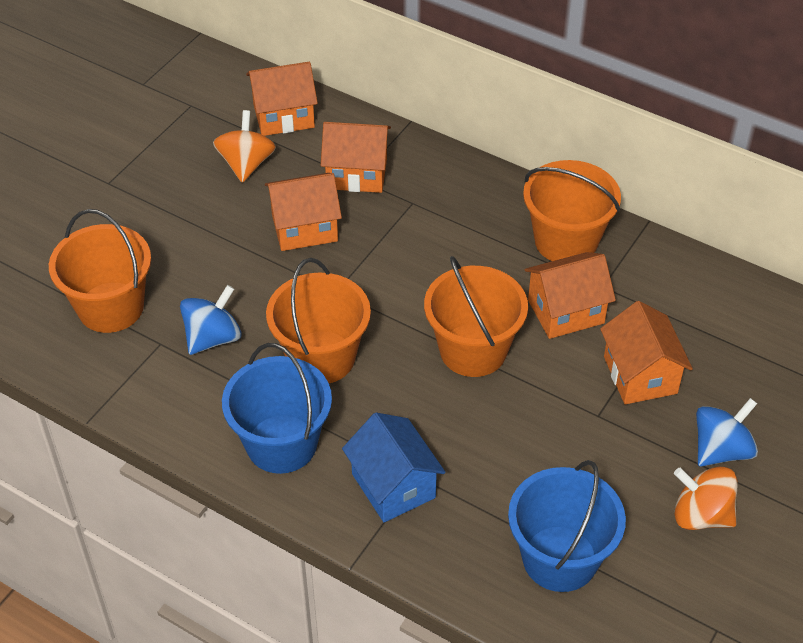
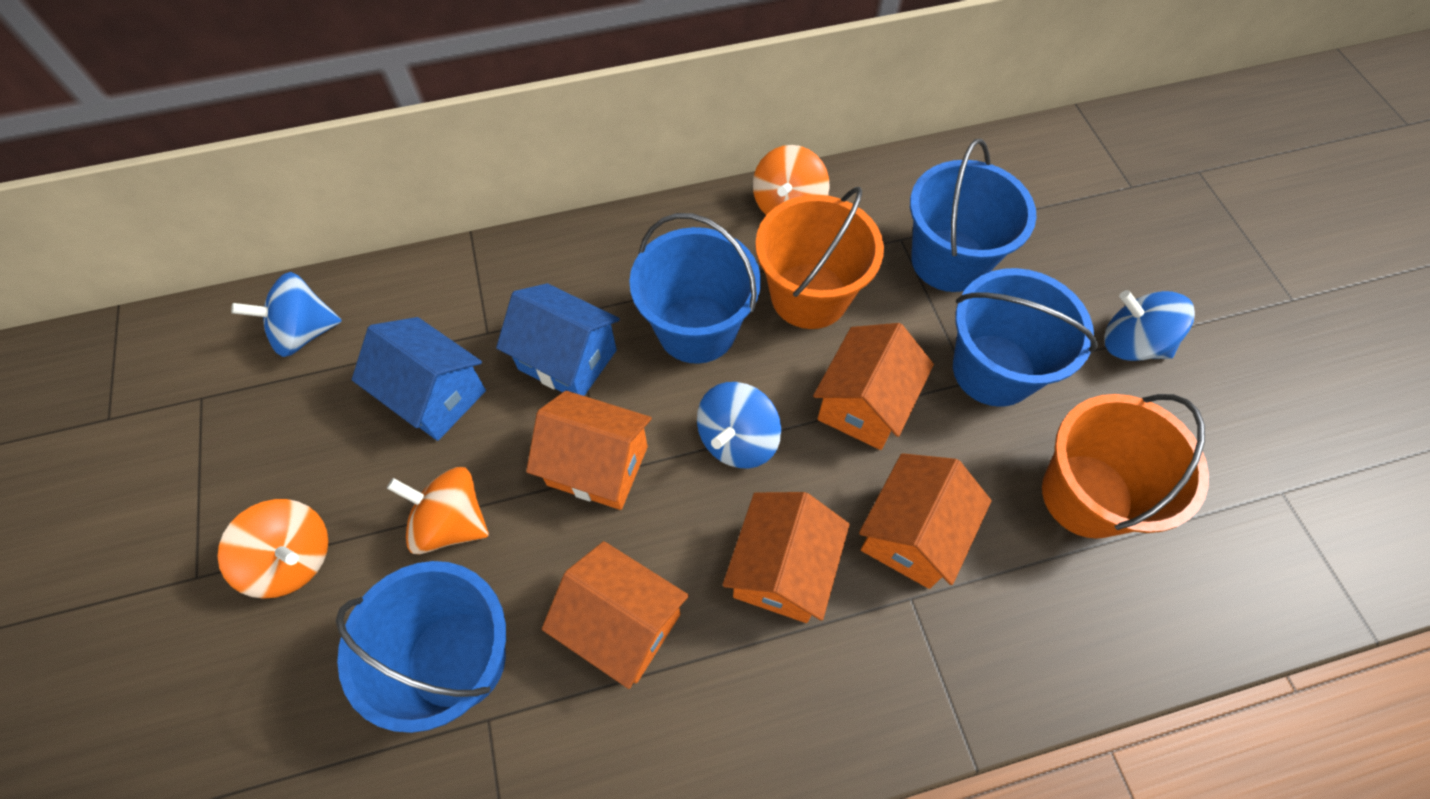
blue bucket: 2 -> 4
blue house: 1 -> 2
blue spinning top: 2 -> 3
orange bucket: 4 -> 2
orange spinning top: 2 -> 3

